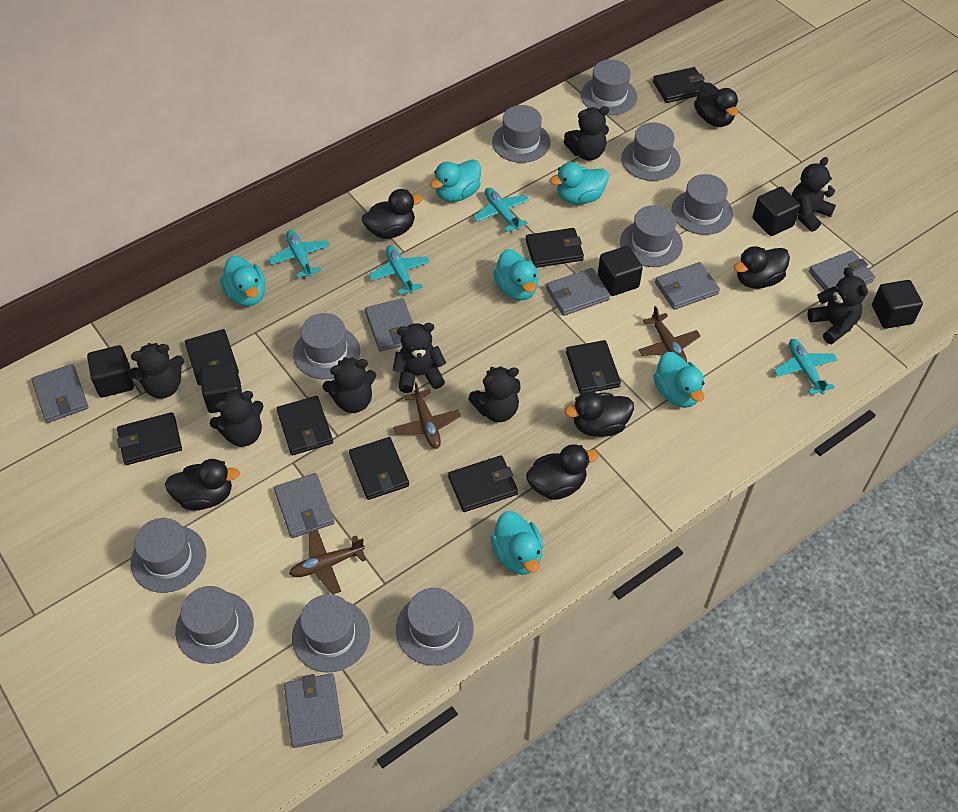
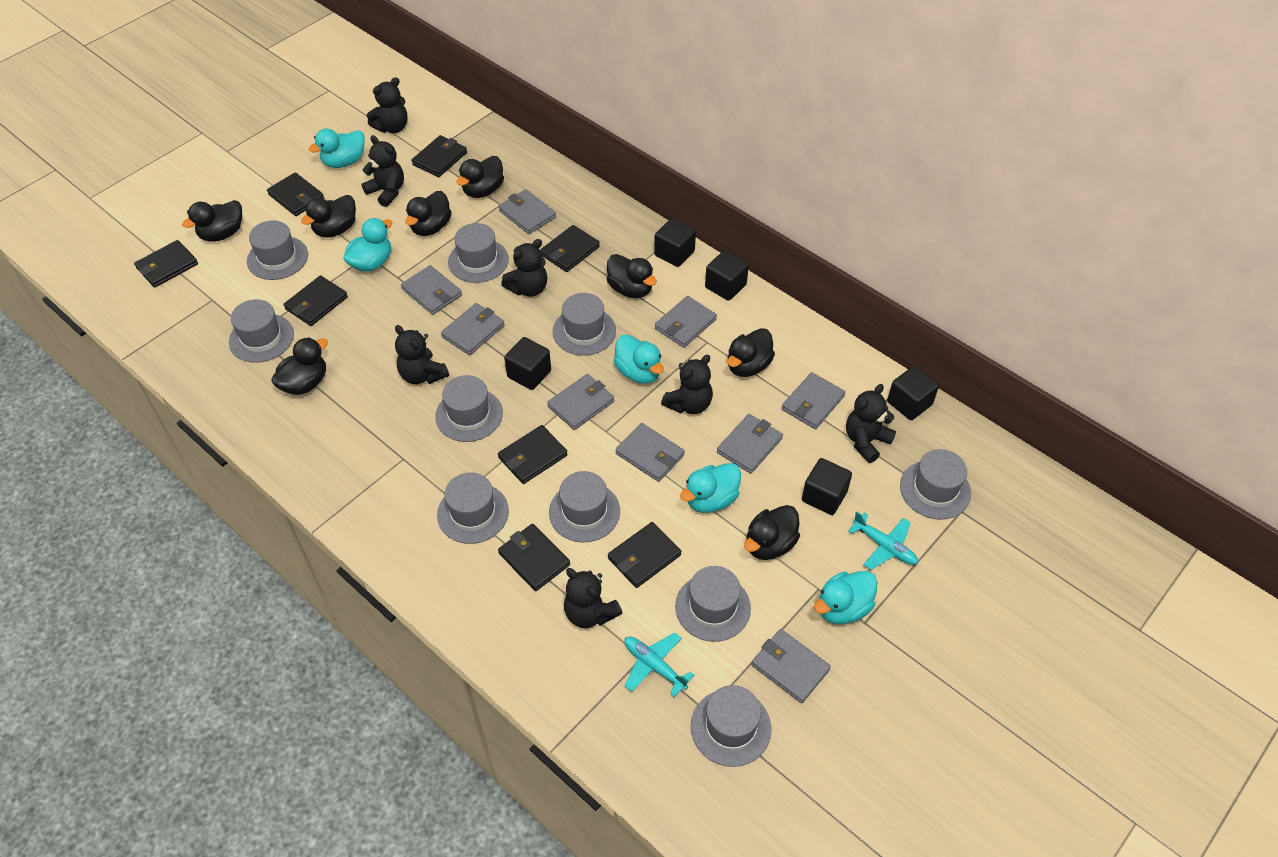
black duck: 6 -> 8
black teddy bear: 8 -> 7
brown plane: 3 -> 0
grey wallet: 7 -> 9
turquoise duck: 6 -> 5
turquoise plane: 4 -> 2

